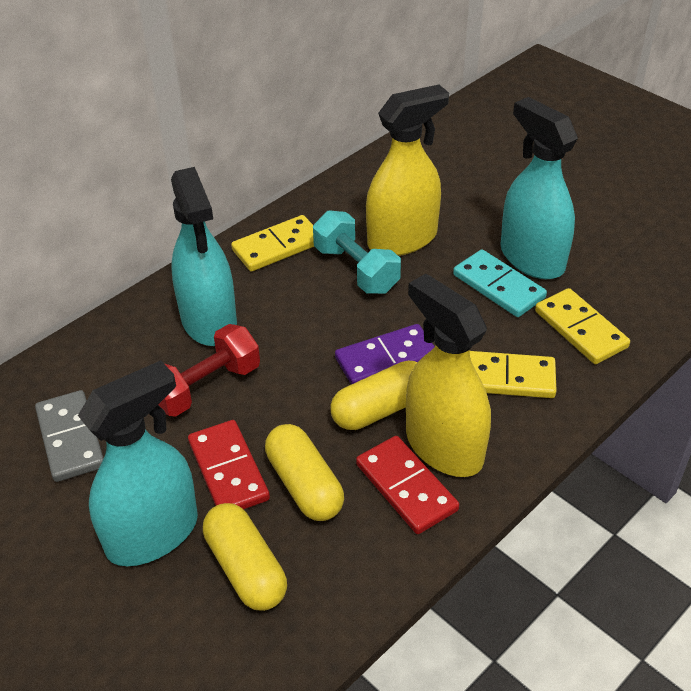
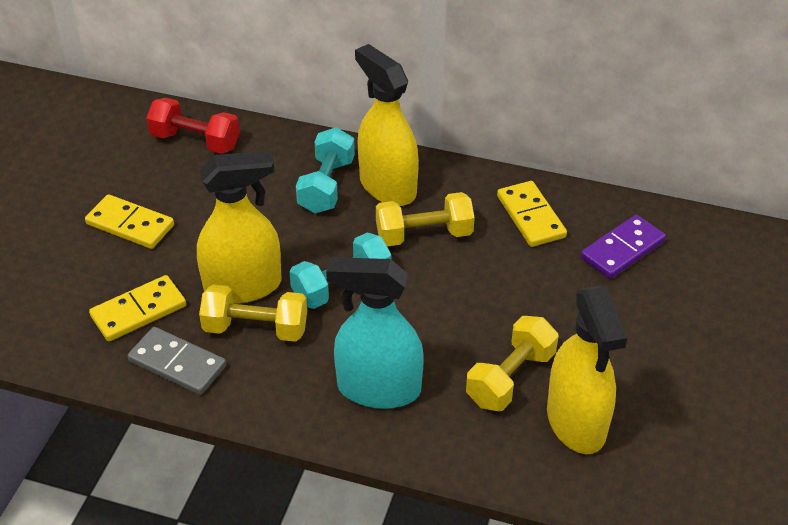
red domino: 2 -> 0
turquoise domino: 1 -> 0
turquoise dumbbell: 1 -> 2
turquoise spray bottle: 3 -> 1
yellow capsule: 3 -> 0
yellow dumbbell: 0 -> 3
yellow spray bottle: 2 -> 3

